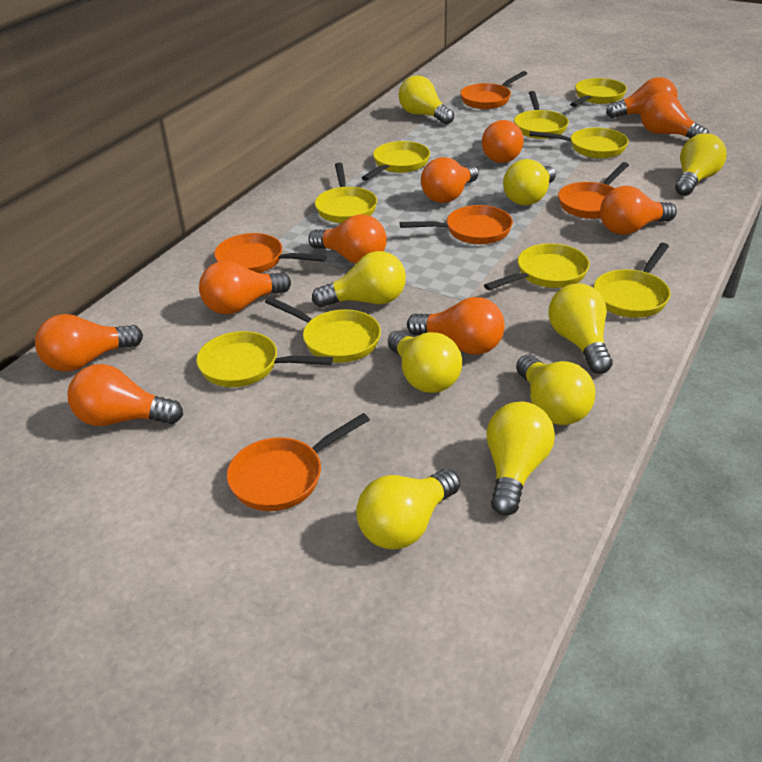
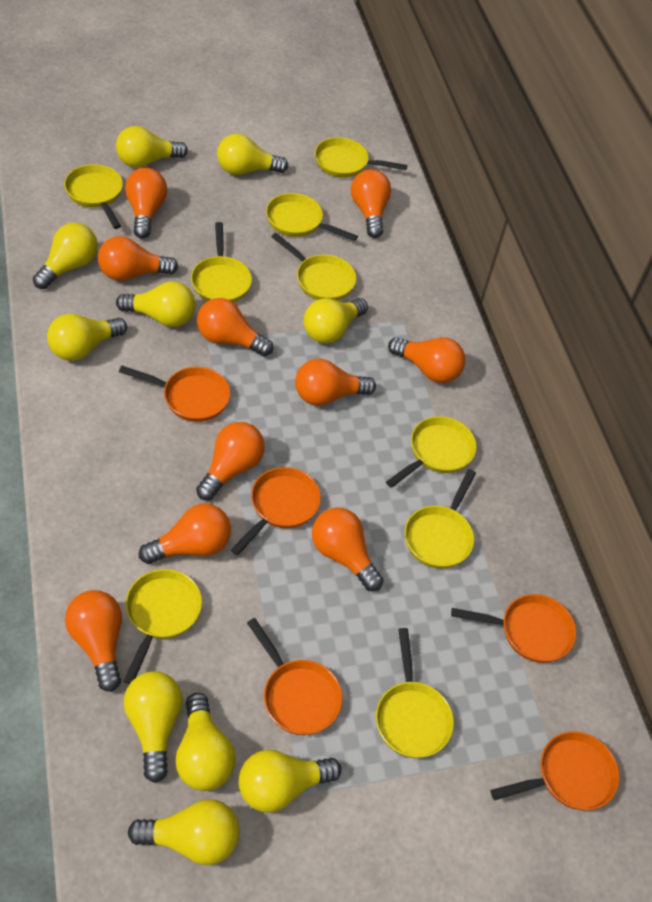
yellow light bulb: 9 -> 10

